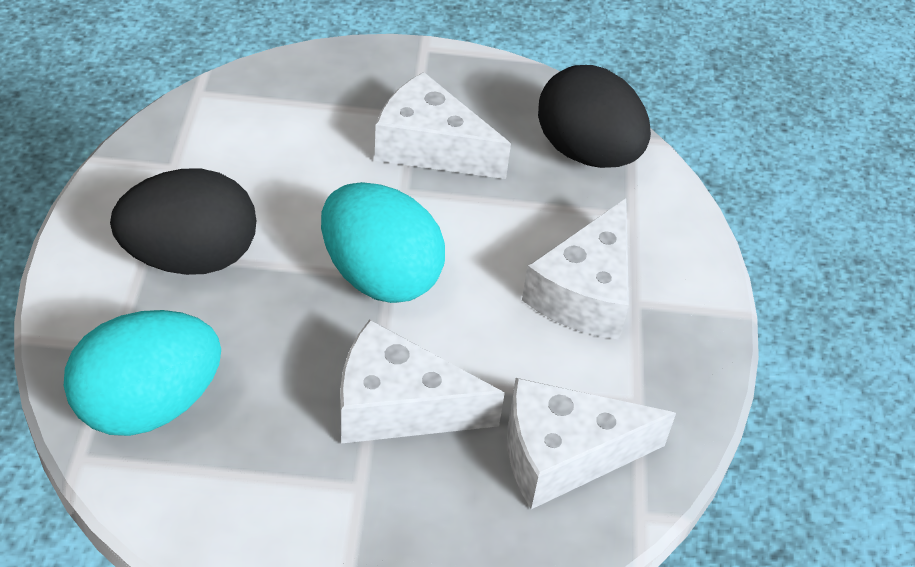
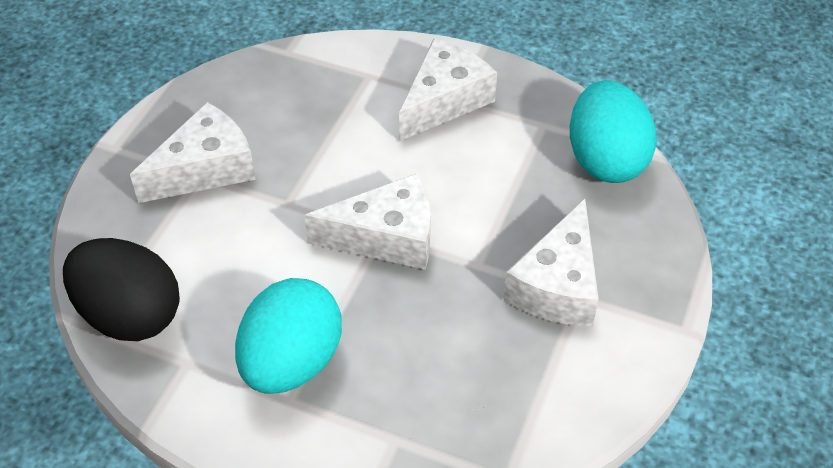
black egg: 2 -> 1

